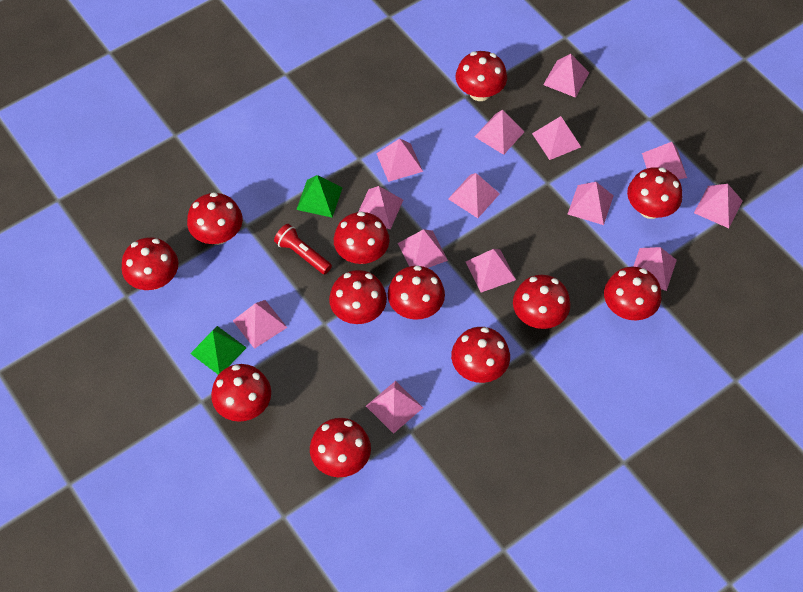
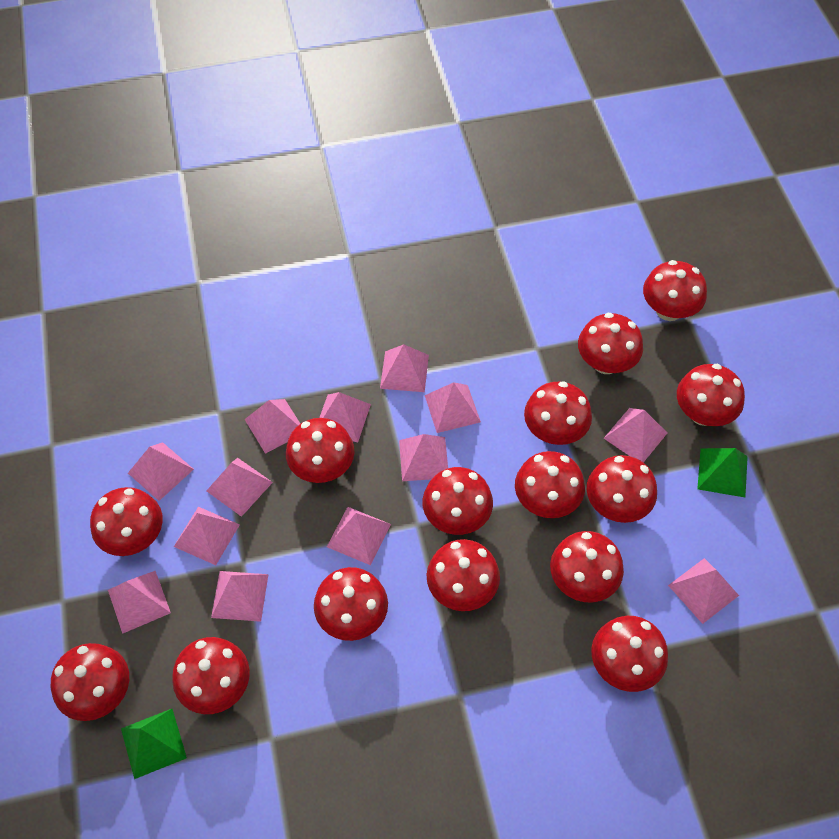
pink pyramid: 14 -> 13
red flashlight: 1 -> 0
red mushroom: 12 -> 15

